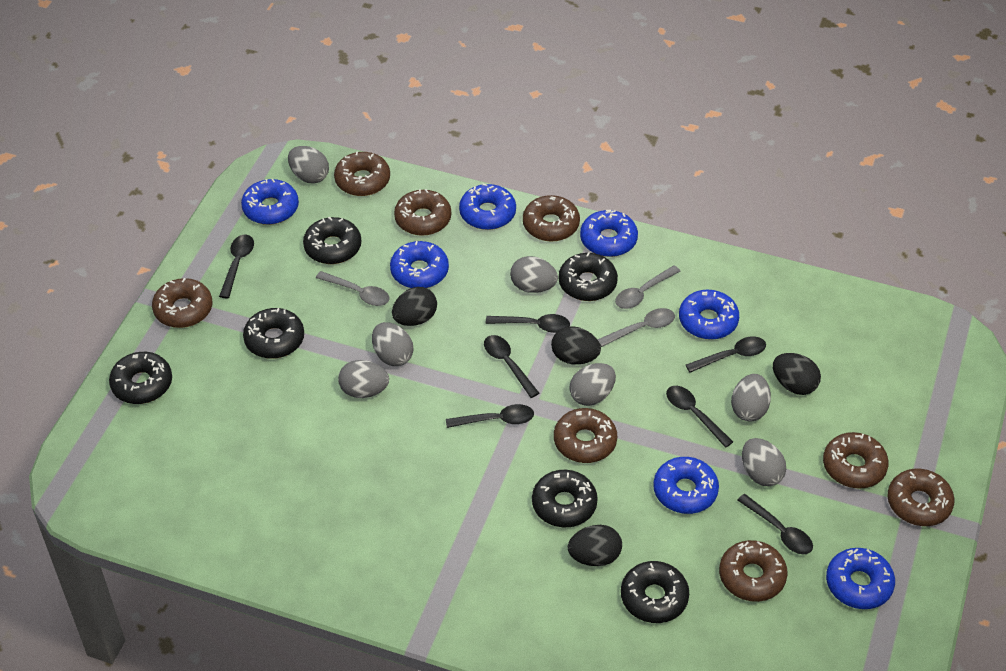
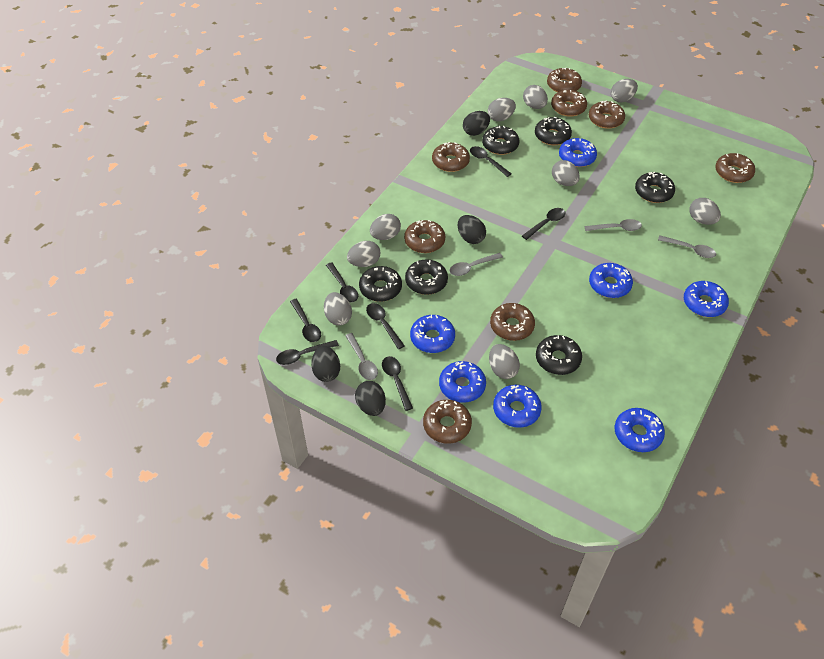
grey egg: 7 -> 9
grey spoon: 3 -> 4

